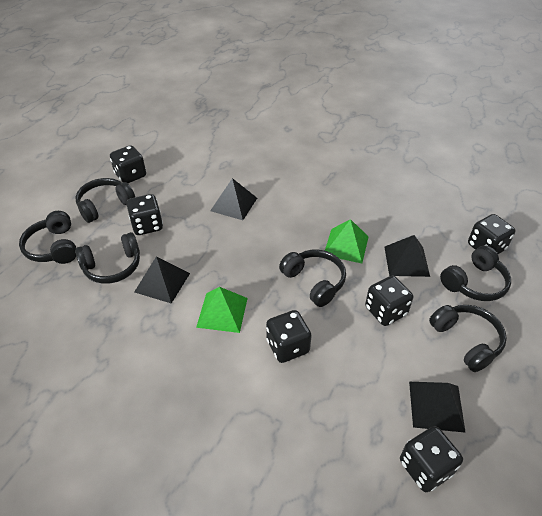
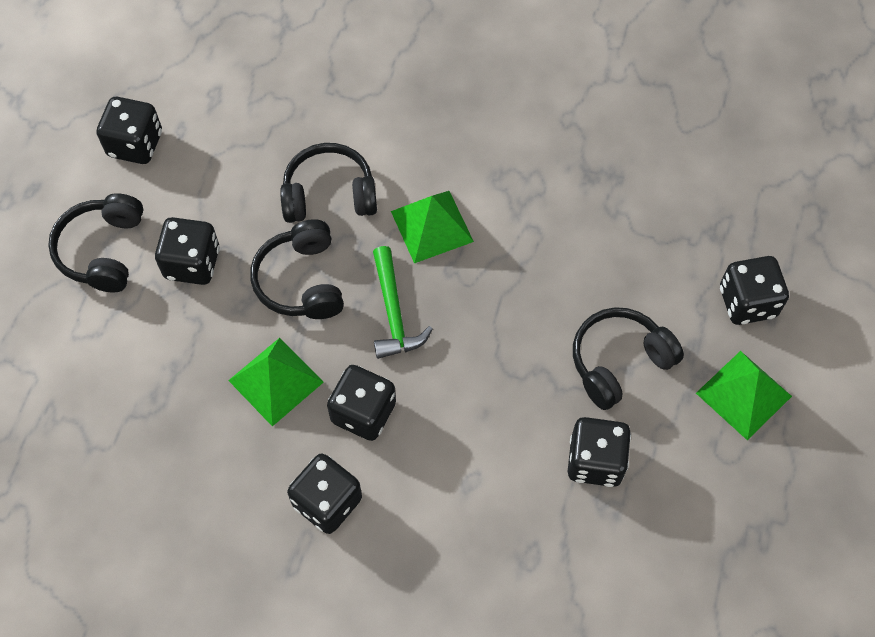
black headphones: 6 -> 4
black pyramid: 4 -> 0
green hammer: 0 -> 1
green pyramid: 2 -> 3

